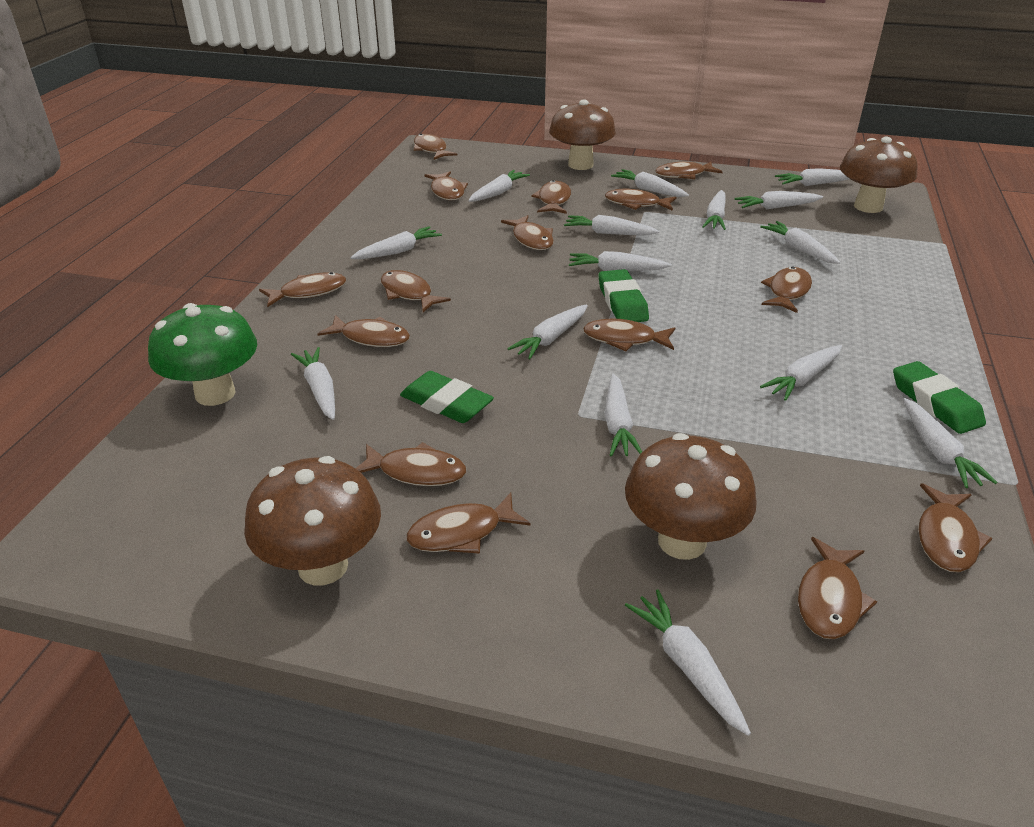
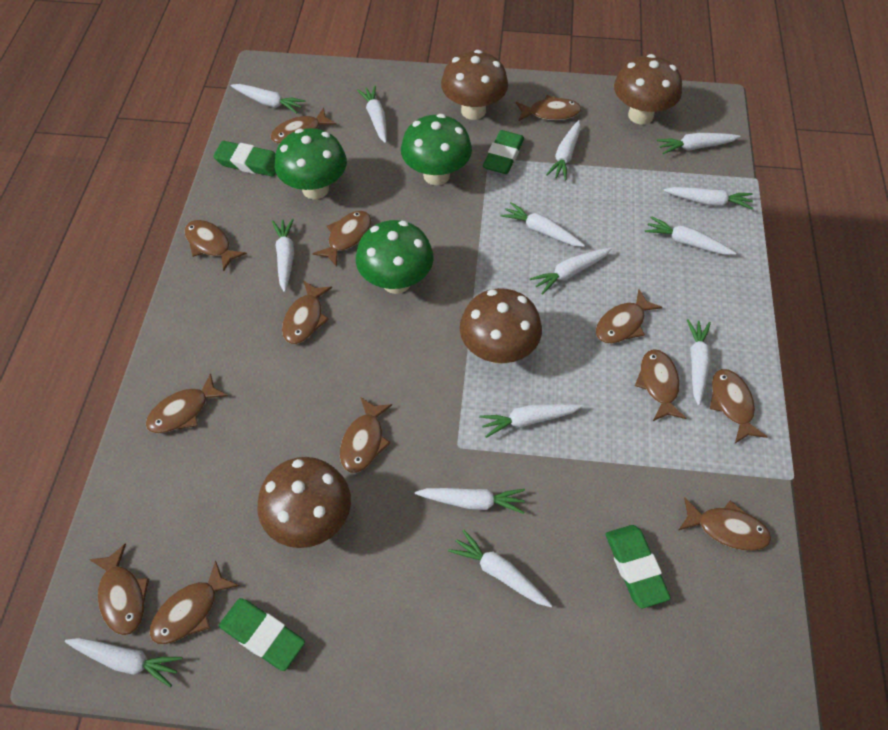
brown fish: 15 -> 13
green eraser: 3 -> 4
green mushroom: 1 -> 3
white carrot: 15 -> 14

